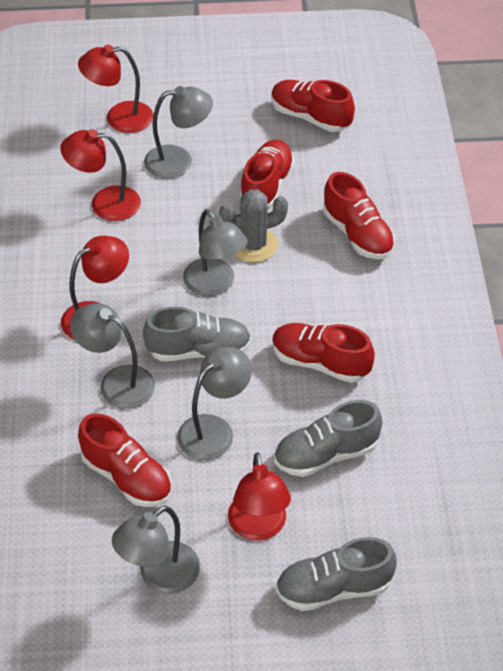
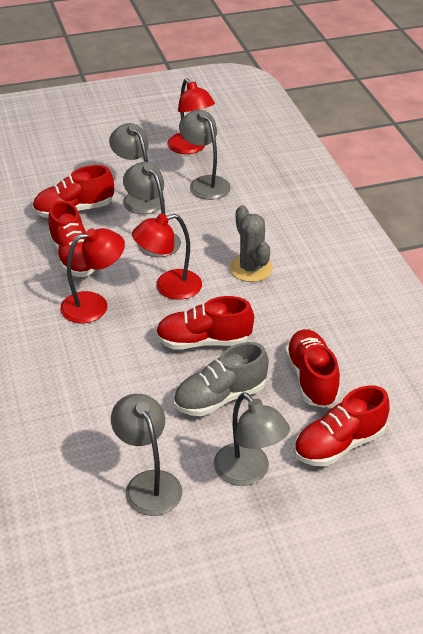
grey shoe: 3 -> 1
red lamp: 4 -> 3

